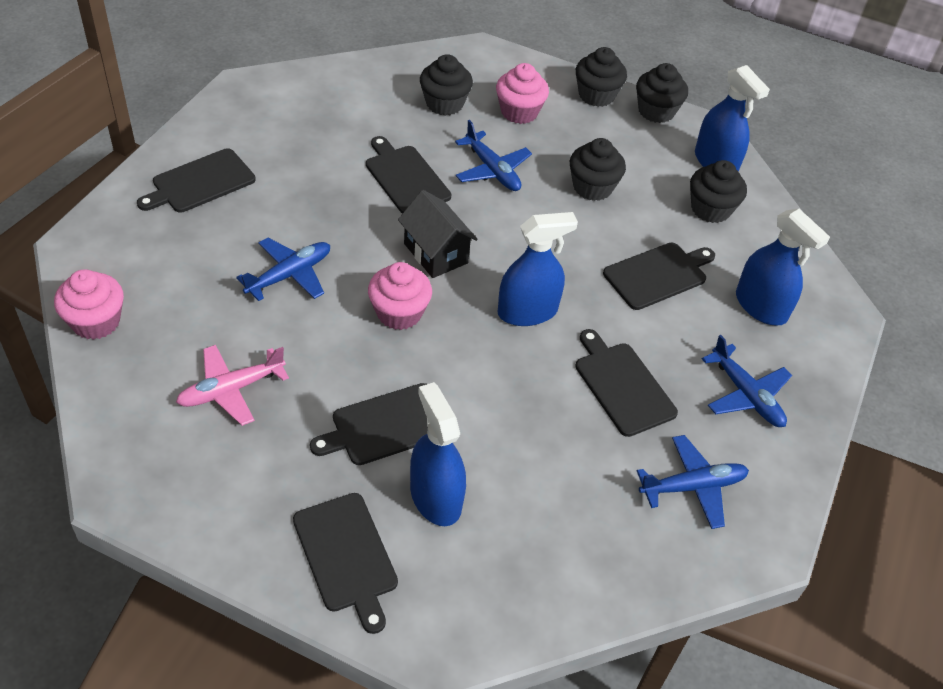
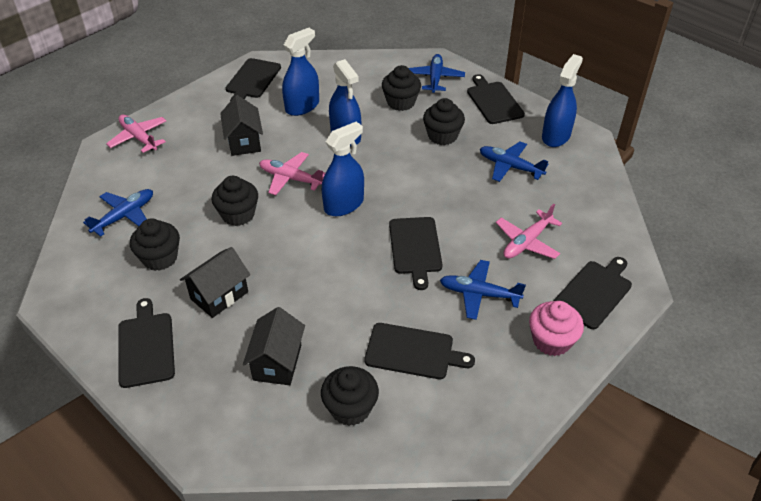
black house: 1 -> 3
pink cupcake: 3 -> 1
pink plane: 1 -> 3

